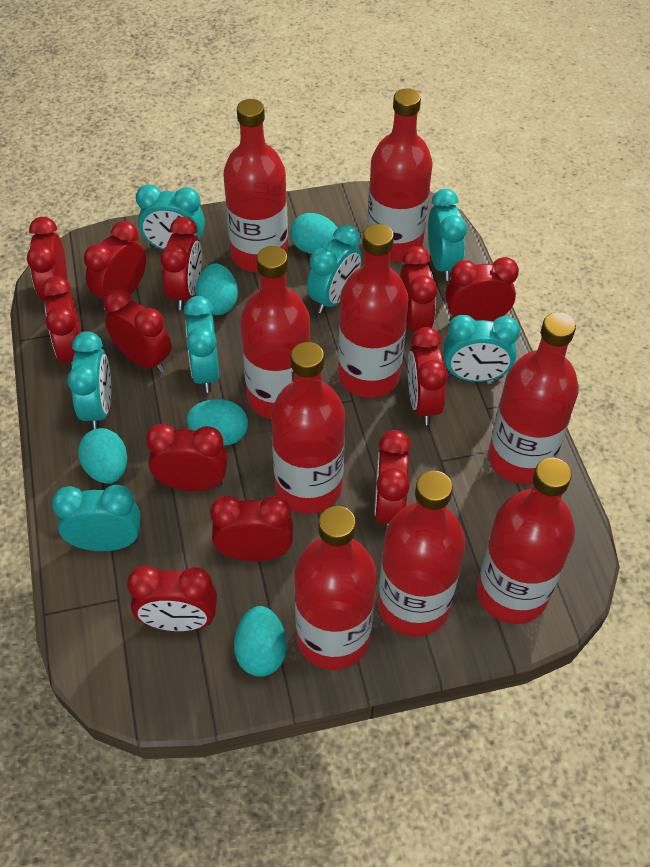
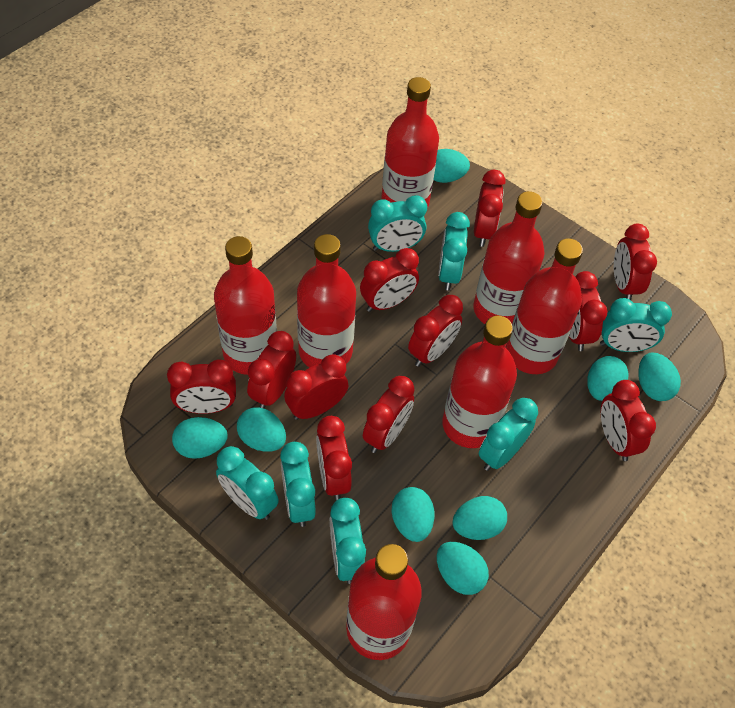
red bottle: 9 -> 7
red clock: 12 -> 11
turquoise egg: 5 -> 8

